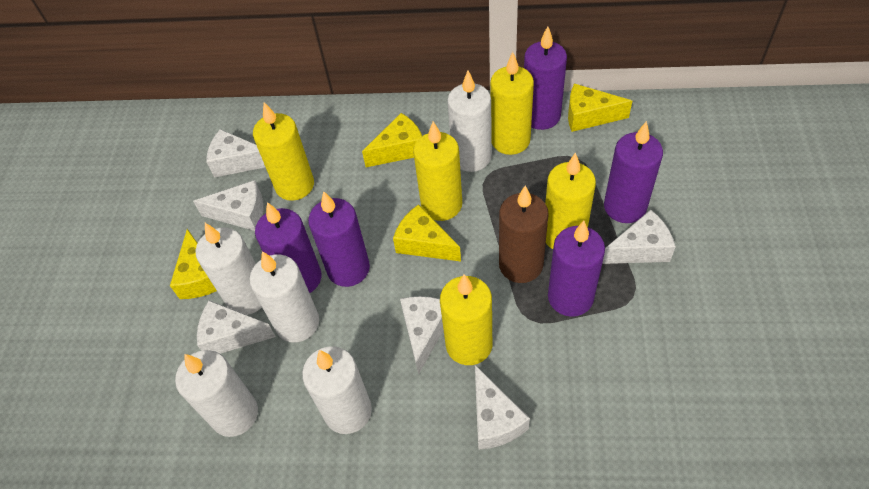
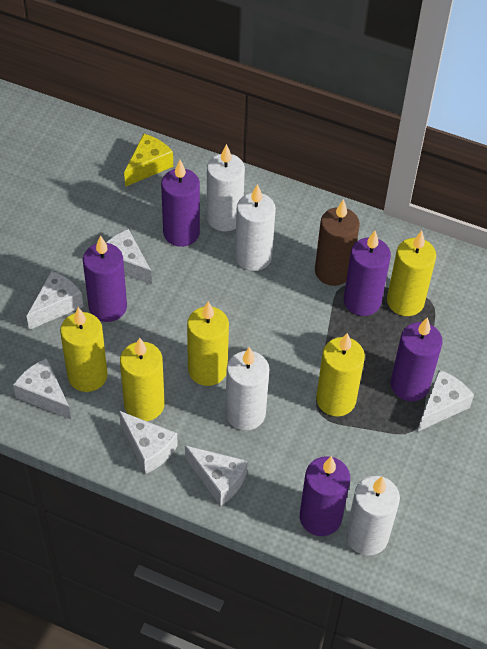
white candle: 5 -> 4
yellow cheese: 4 -> 1

